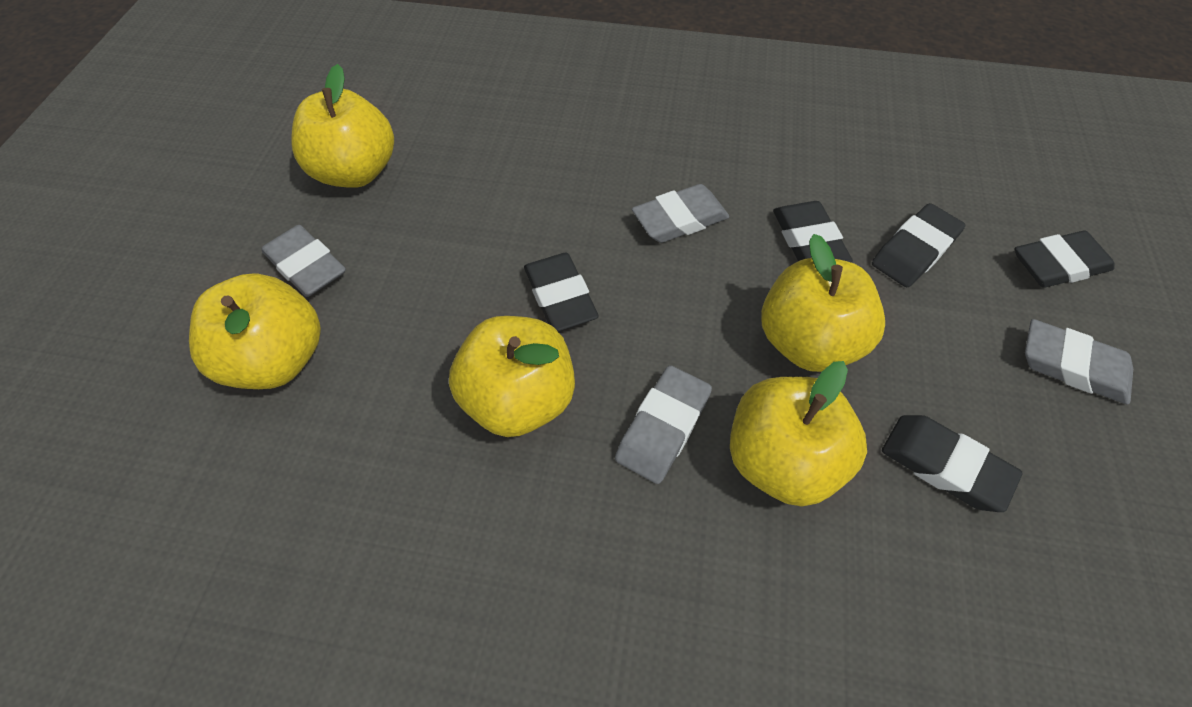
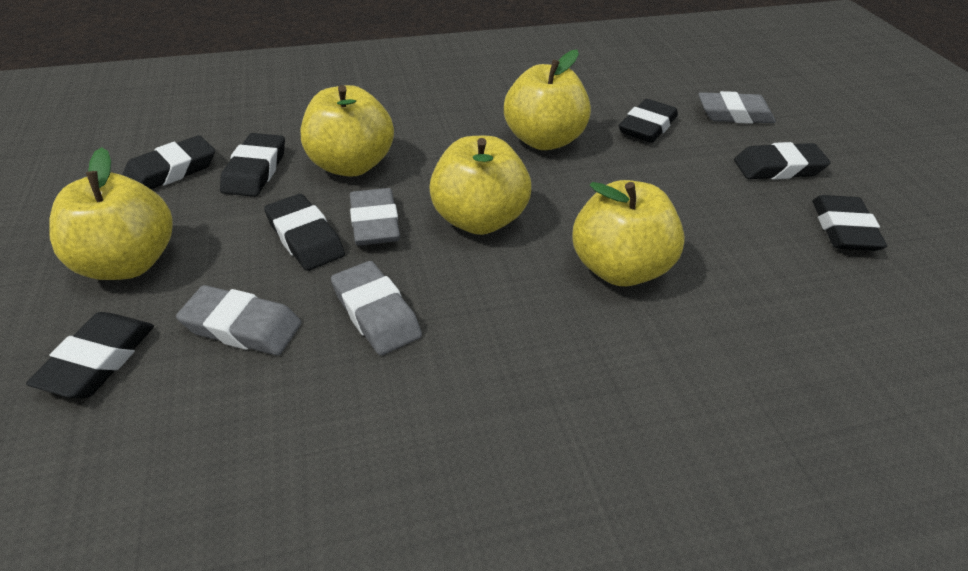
black eraser: 5 -> 7

